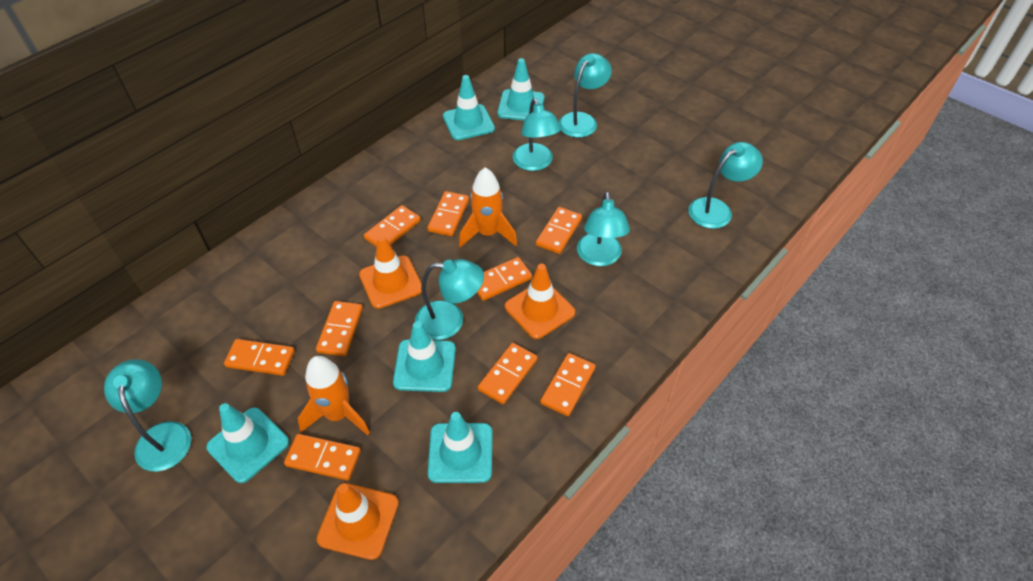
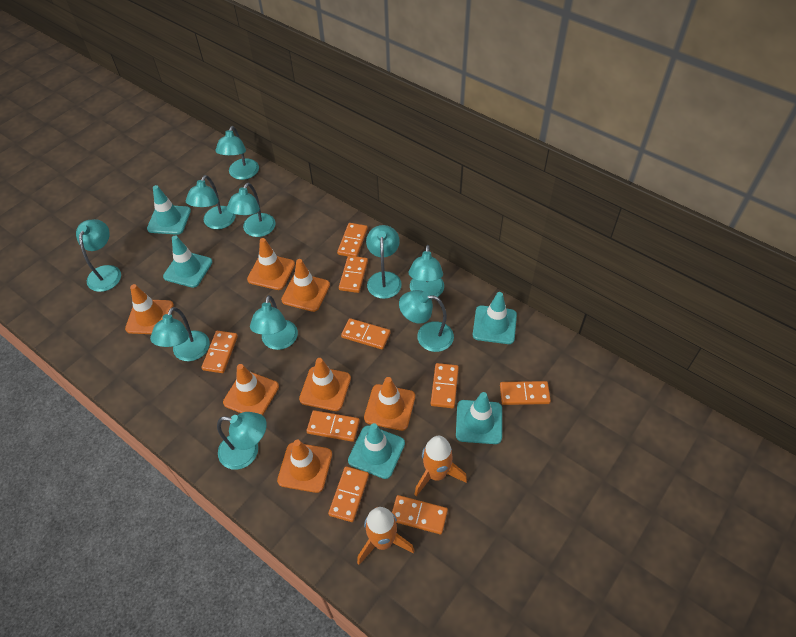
orange traffic cone: 3 -> 7
turquoise lamp: 6 -> 10

